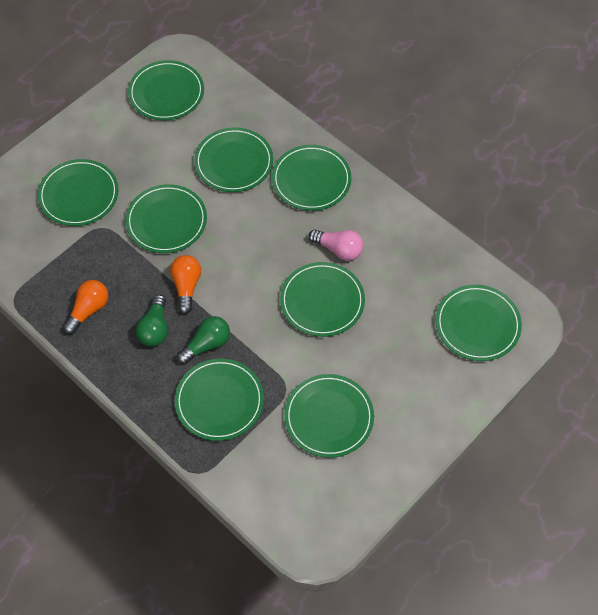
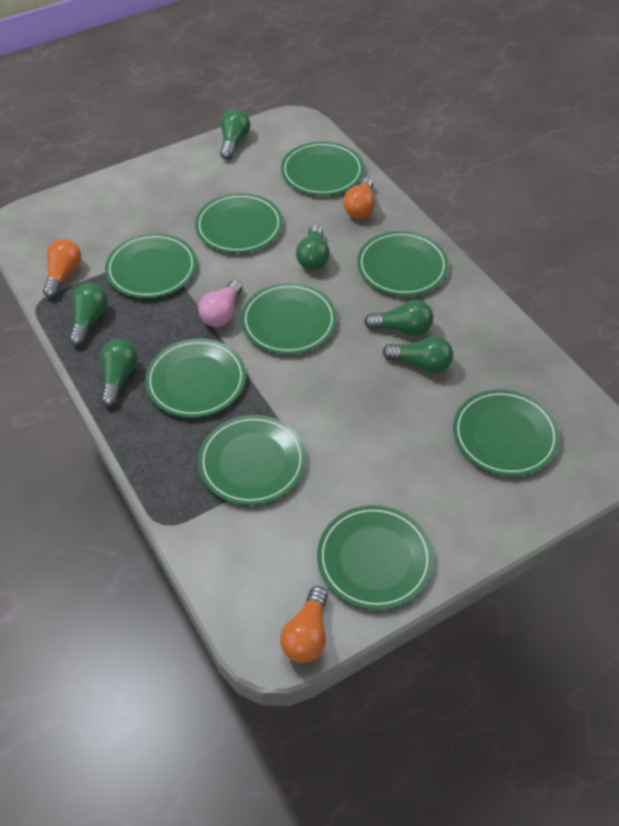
green light bulb: 2 -> 6
orange light bulb: 2 -> 3

